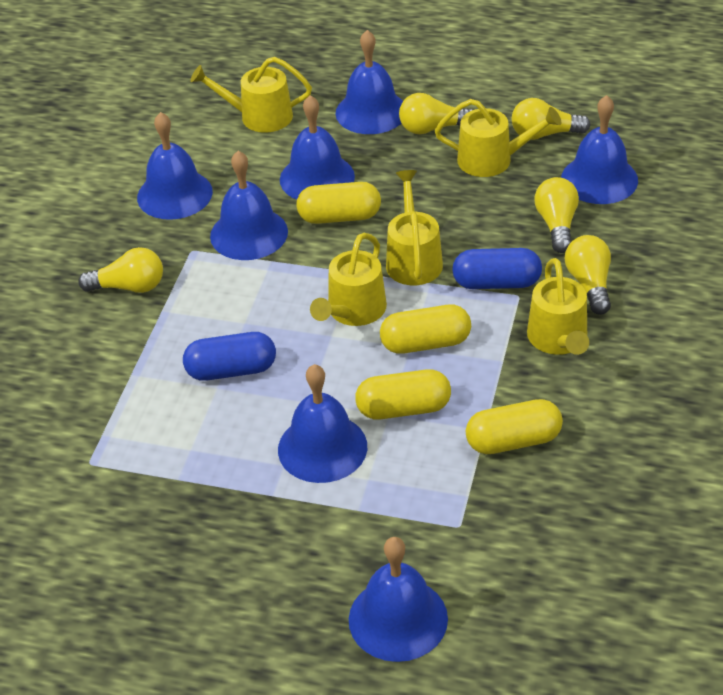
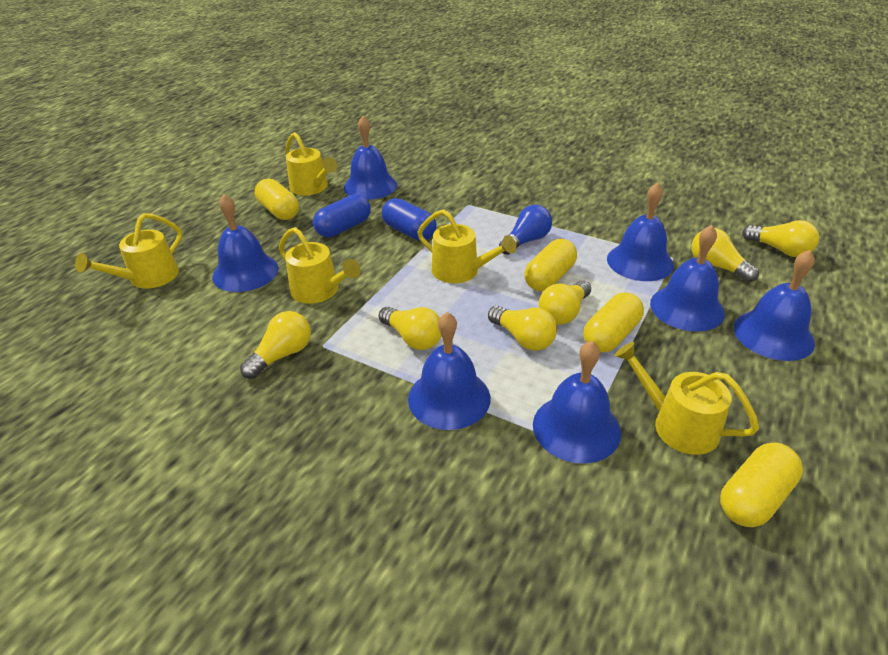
blue light bulb: 0 -> 1
yellow light bulb: 5 -> 6

